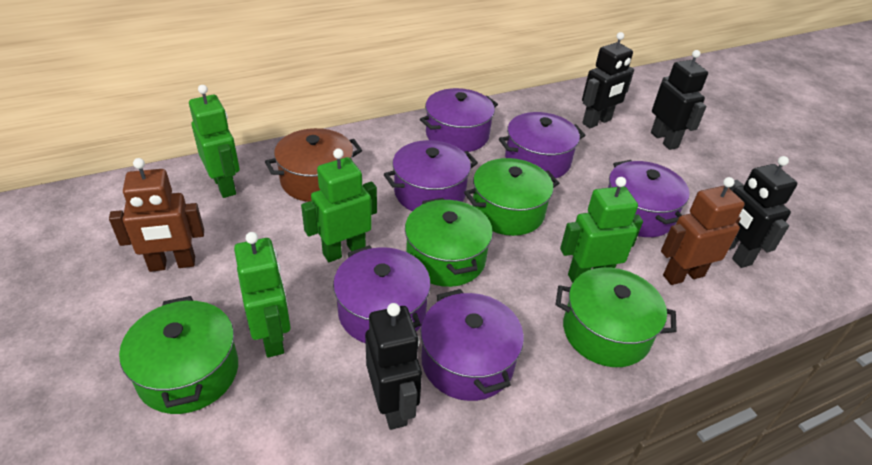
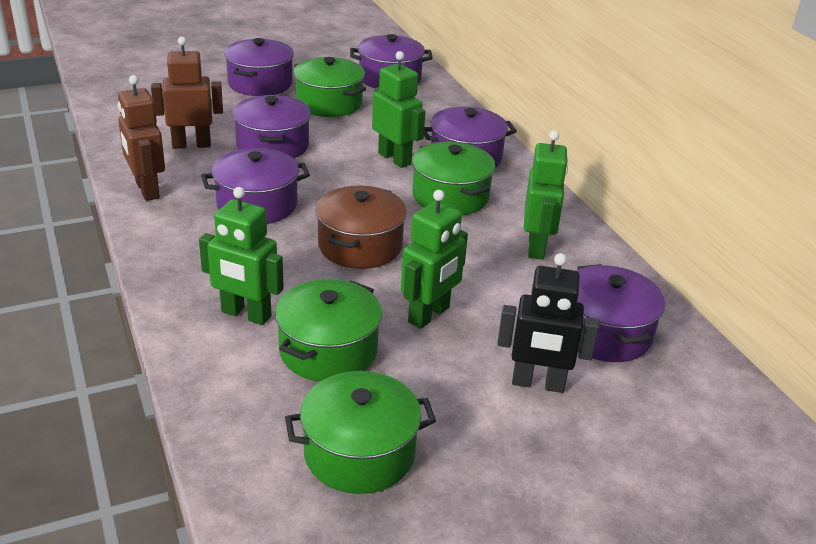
black robot: 4 -> 1

